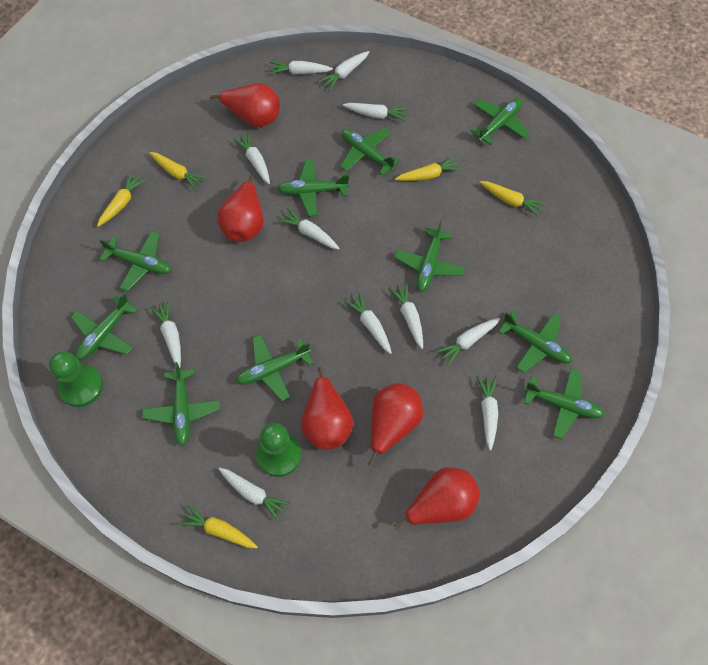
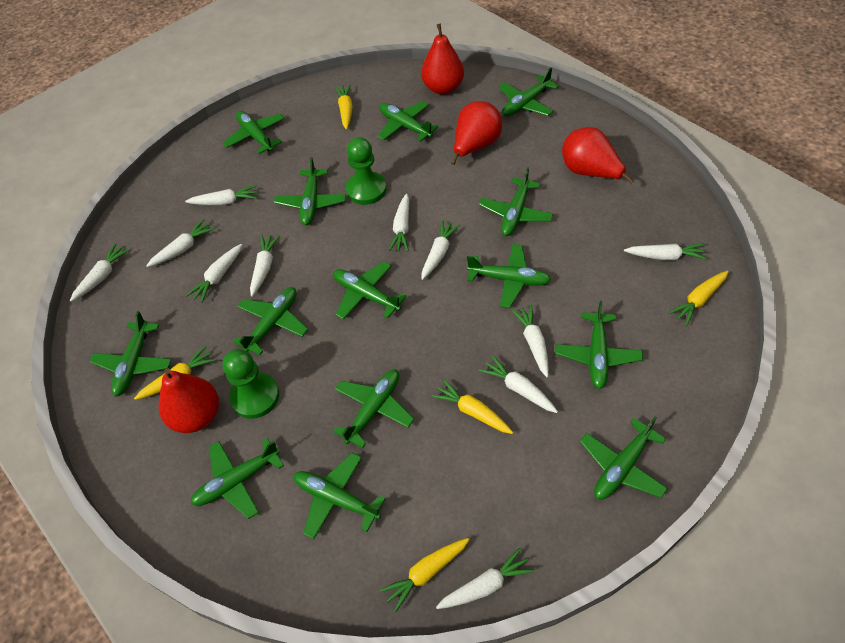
green plane: 10 -> 14
red pear: 5 -> 4

